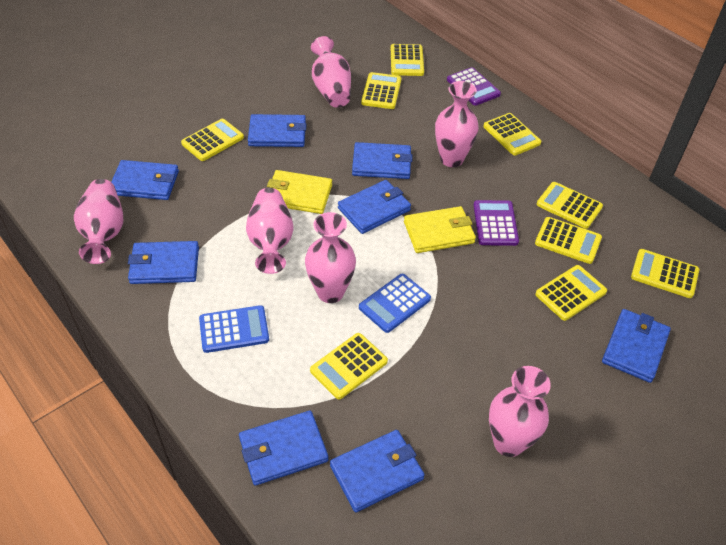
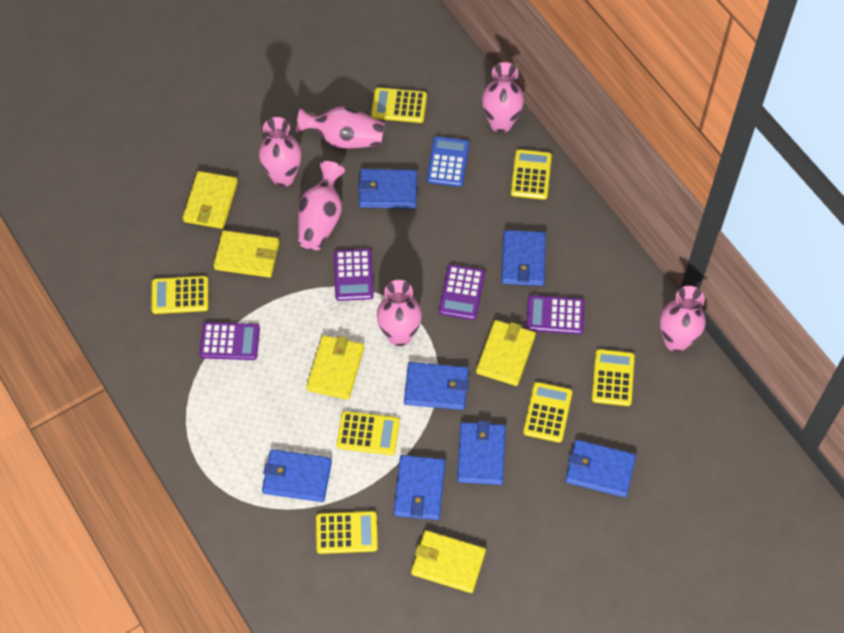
blue calculator: 2 -> 1
blue wallet: 8 -> 7
purple calculator: 2 -> 4
yellow calculator: 9 -> 7
yellow wallet: 2 -> 5

